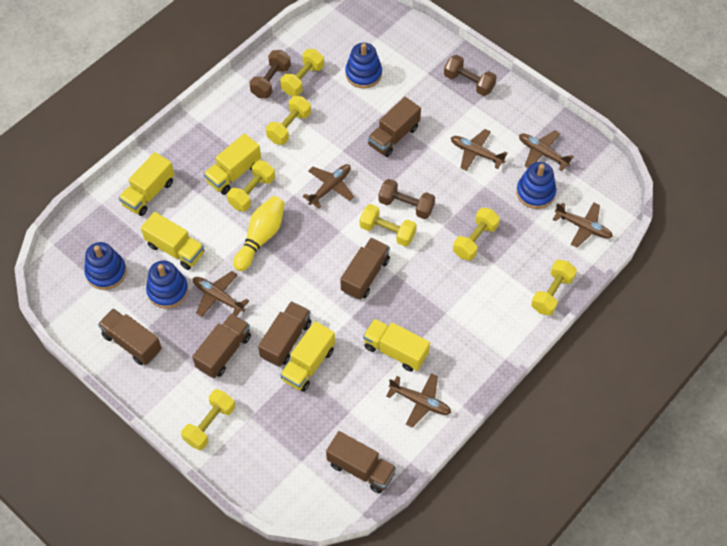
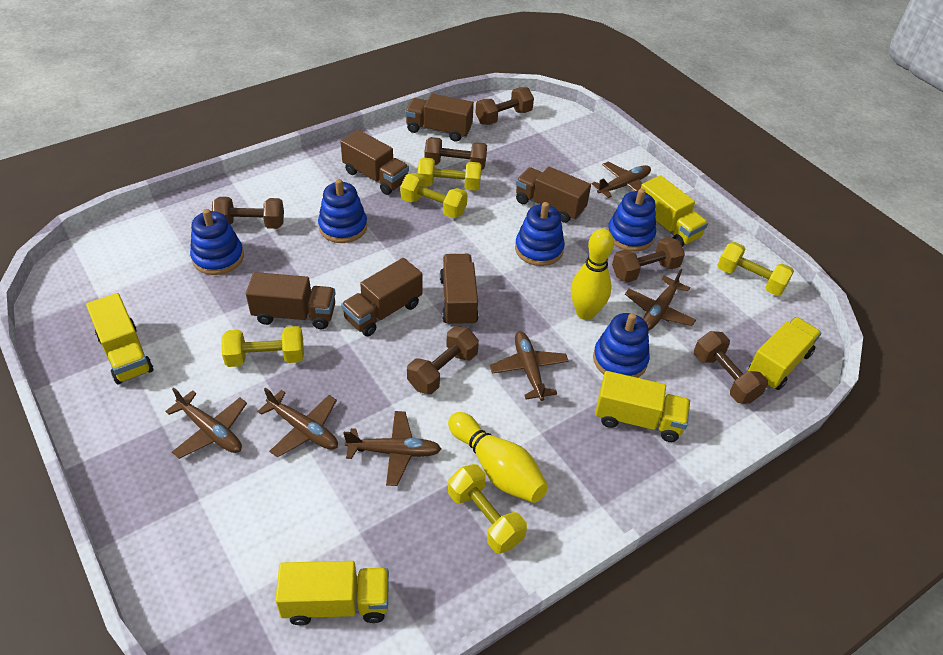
blue stacking toy: 4 -> 5
brown dumbbell: 3 -> 6
yellow bowling pin: 1 -> 2
yellow dumbbell: 7 -> 5

